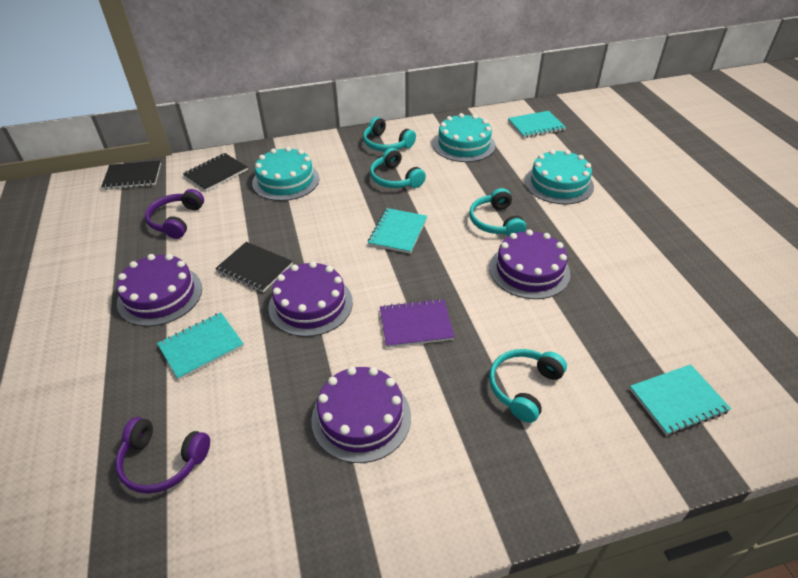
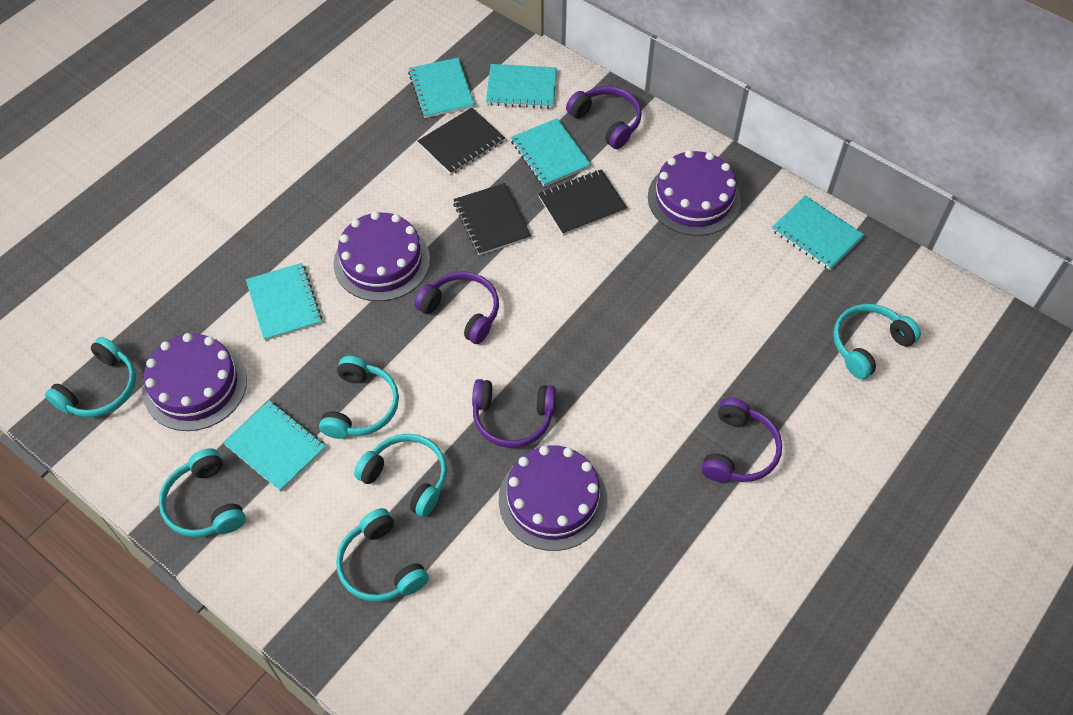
purple headphones: 2 -> 4
purple notebook: 1 -> 0
turquoise cake: 3 -> 0
turquoise headphones: 4 -> 6
turquoise notebook: 4 -> 6

